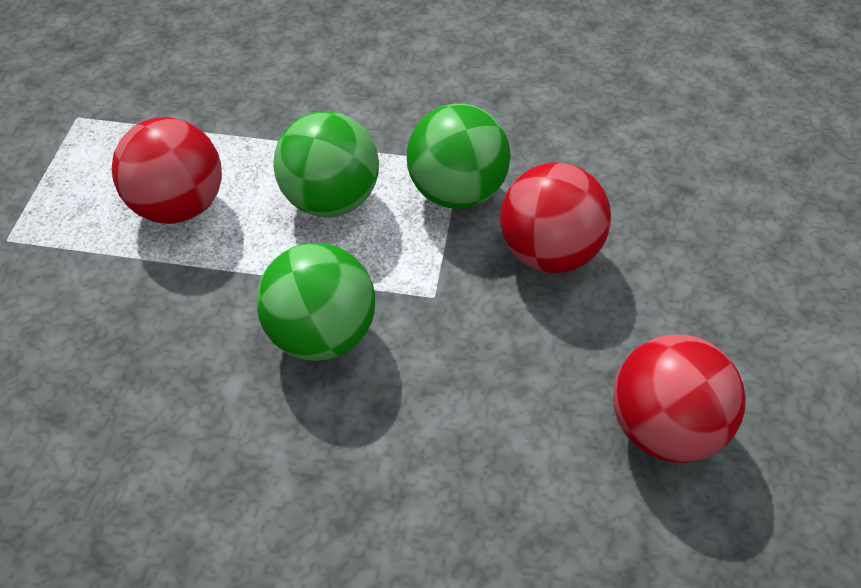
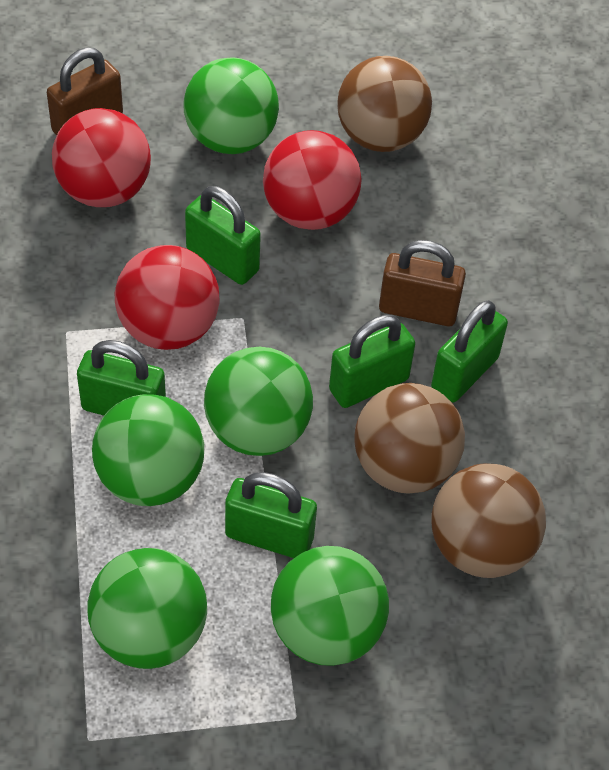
brown ball: 0 -> 3
brown padlock: 0 -> 2
green ball: 3 -> 5
green padlock: 0 -> 5

